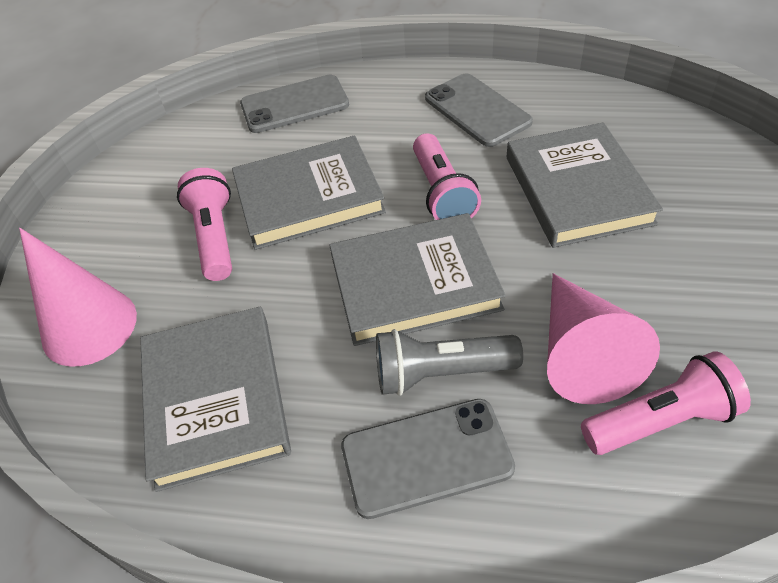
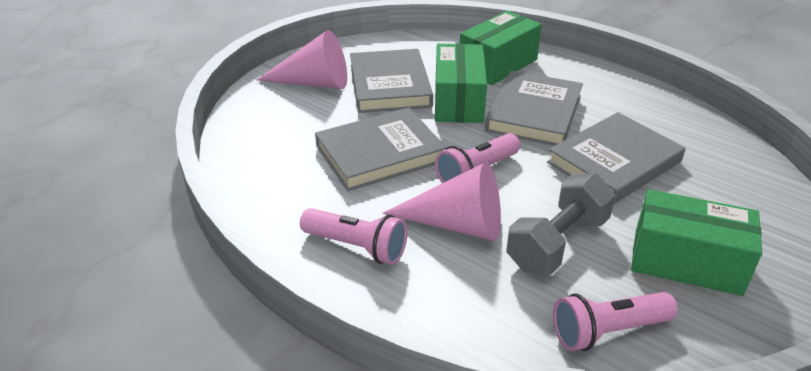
green box: 0 -> 3
grey dumbbell: 0 -> 1
grey flashlight: 1 -> 0
grey phone: 3 -> 0

